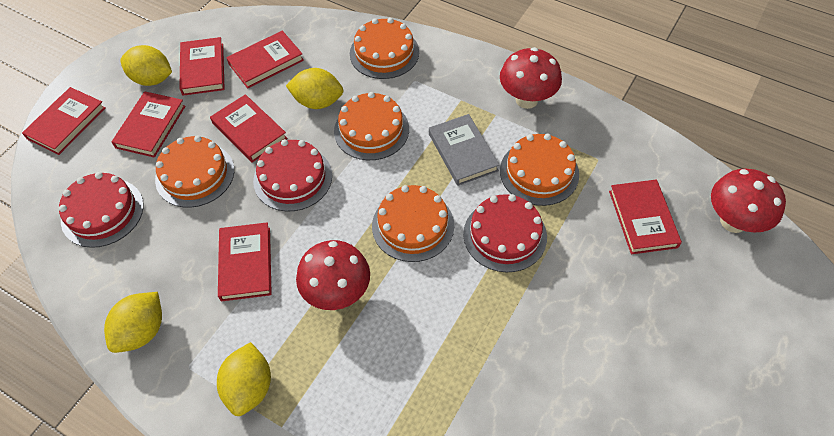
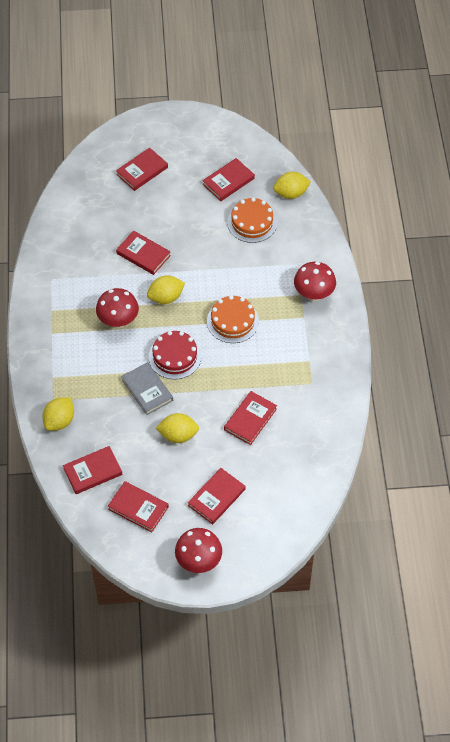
orange cake: 5 -> 2
red cake: 3 -> 1

